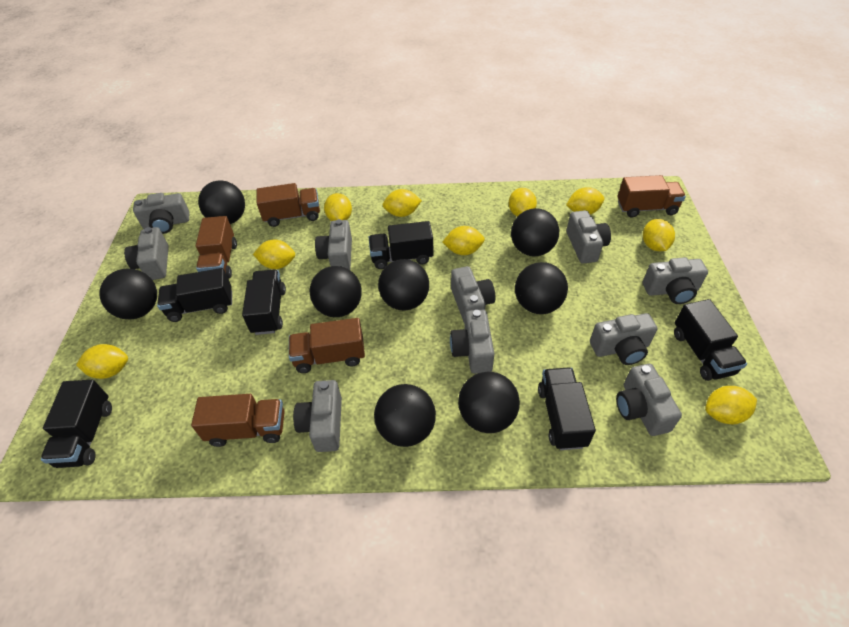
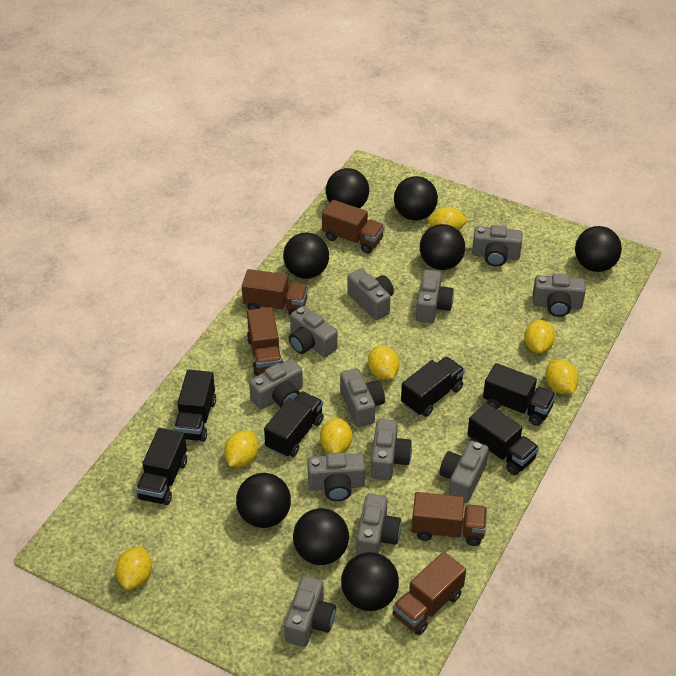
grey camera: 10 -> 12
yellow lemon: 9 -> 7

